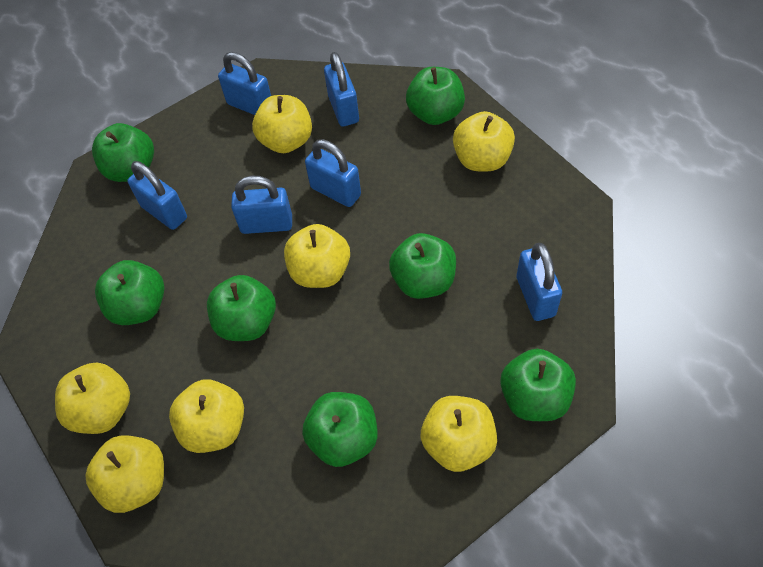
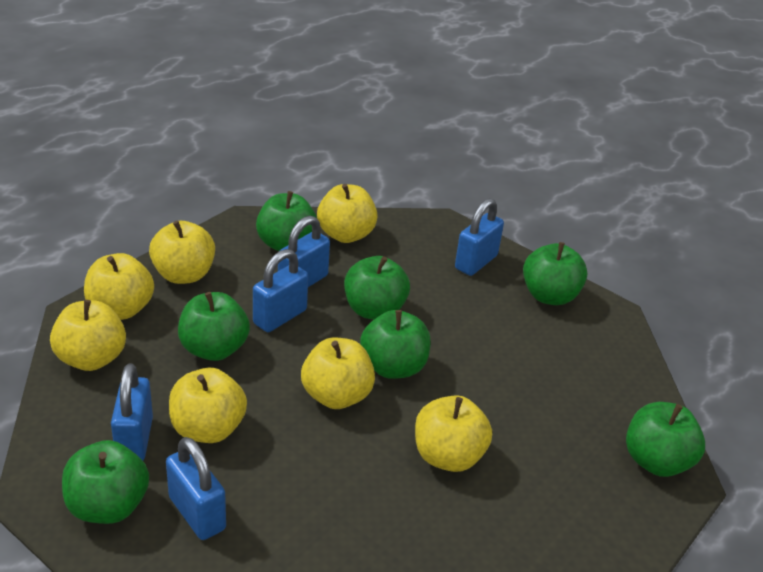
blue padlock: 6 -> 5

